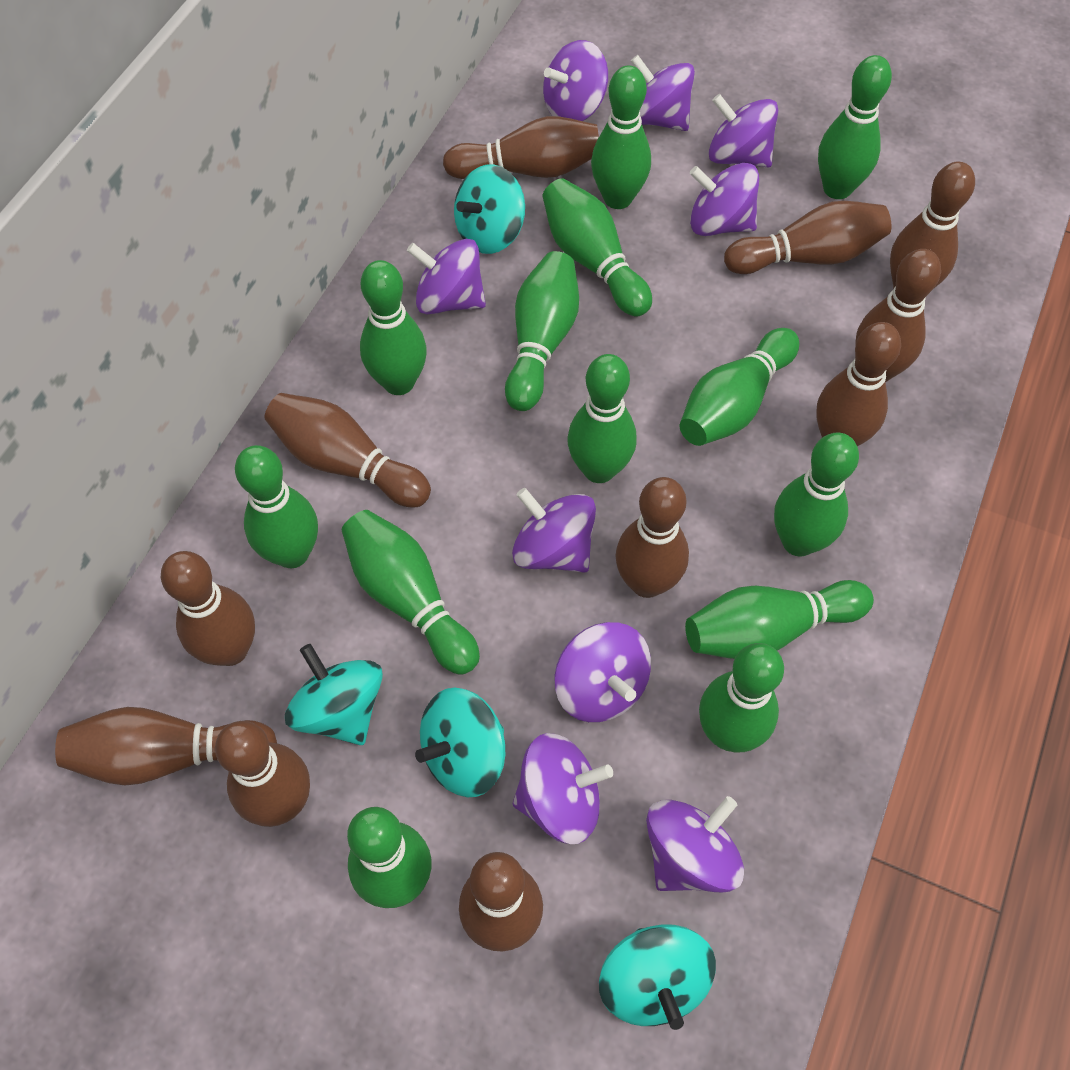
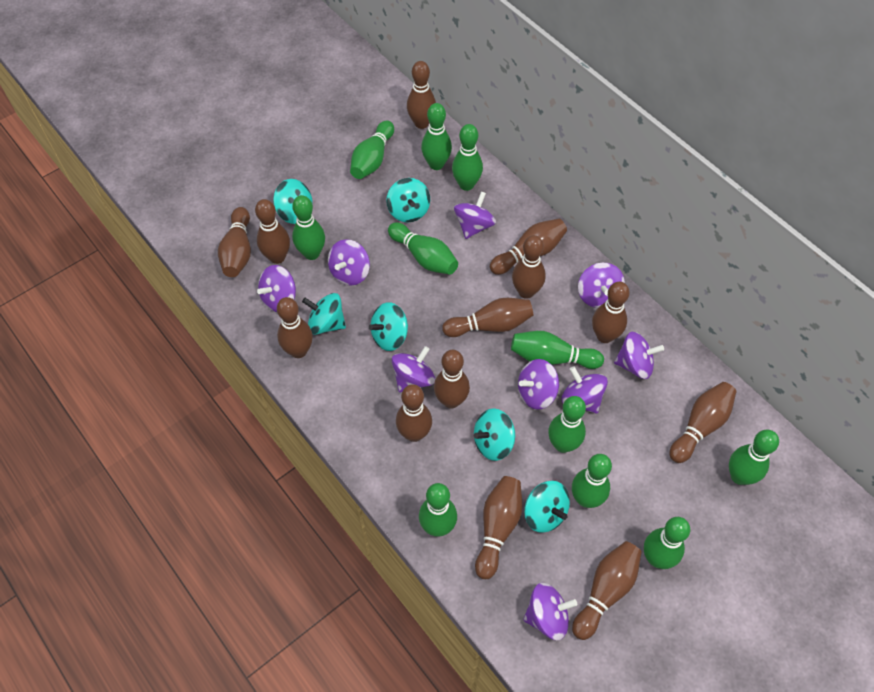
brown bowling pin: 11 -> 13
green bowling pin: 13 -> 11
turquoise spinning top: 4 -> 6

